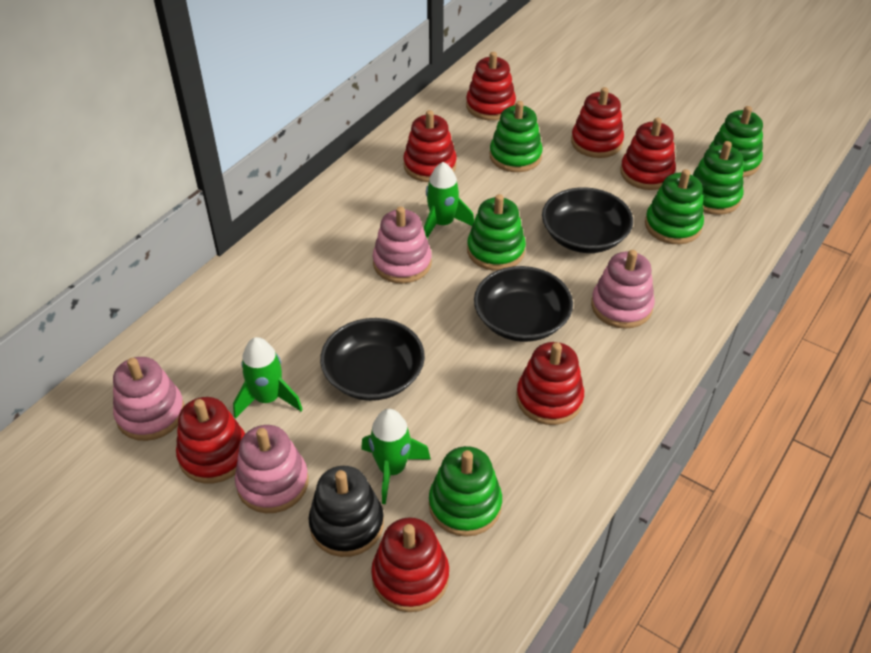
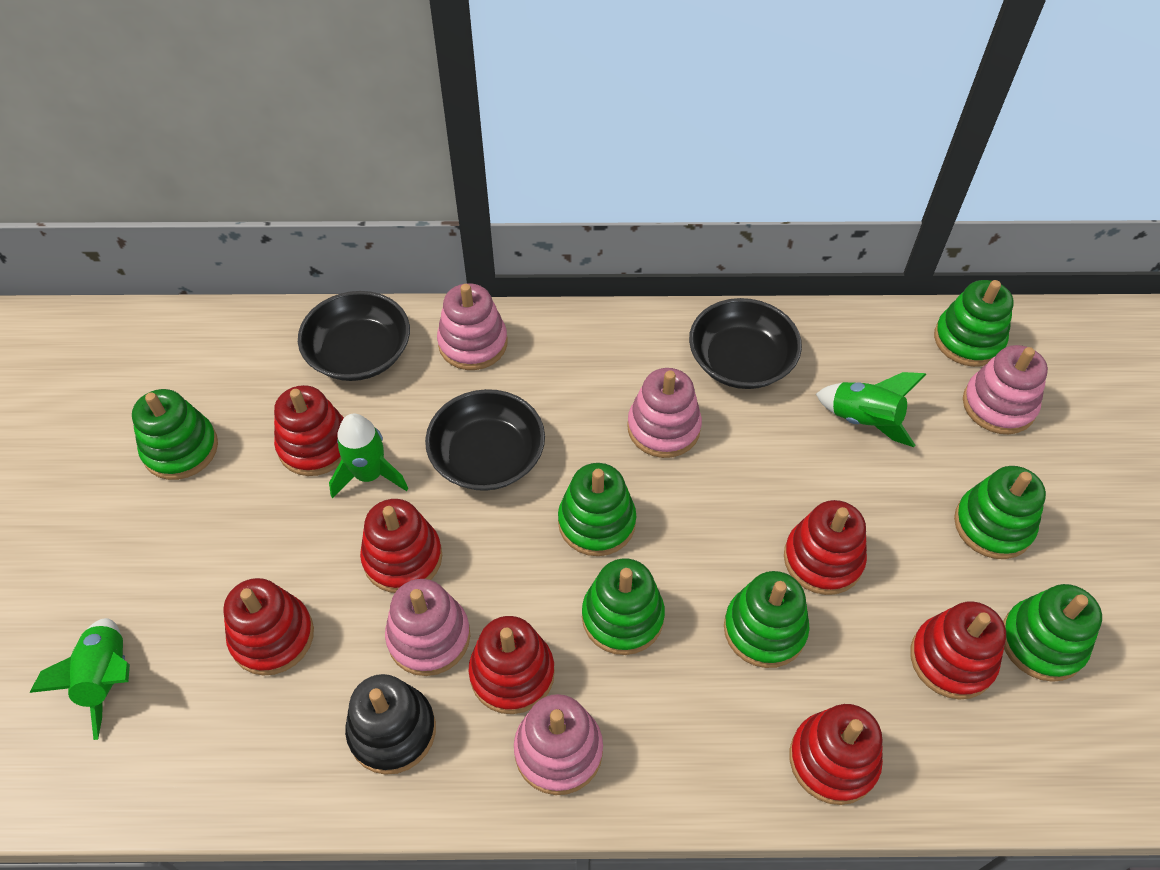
green stacking toy: 6 -> 7
pink stacking toy: 4 -> 5

